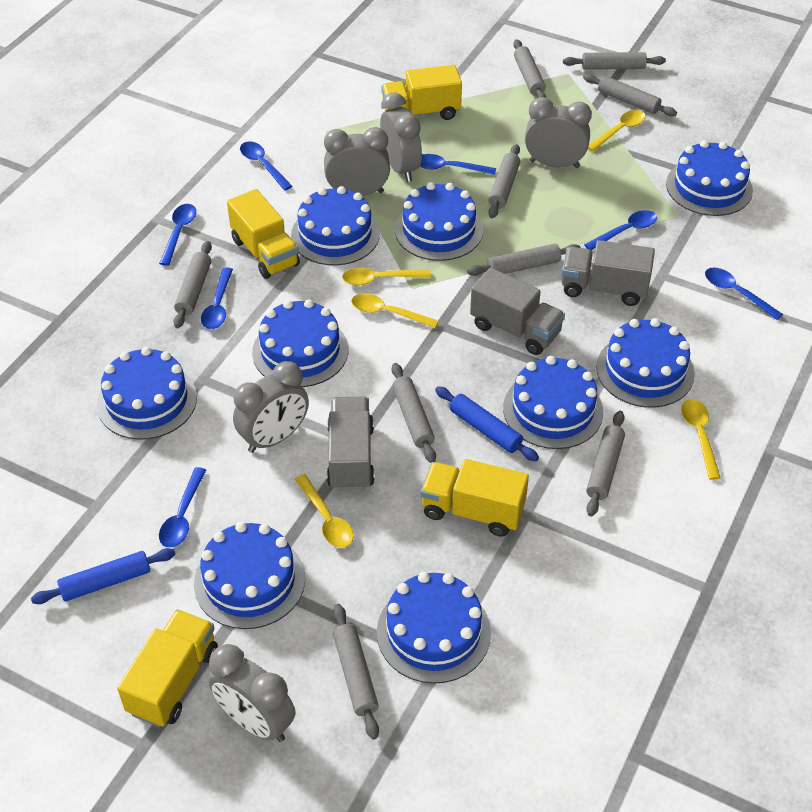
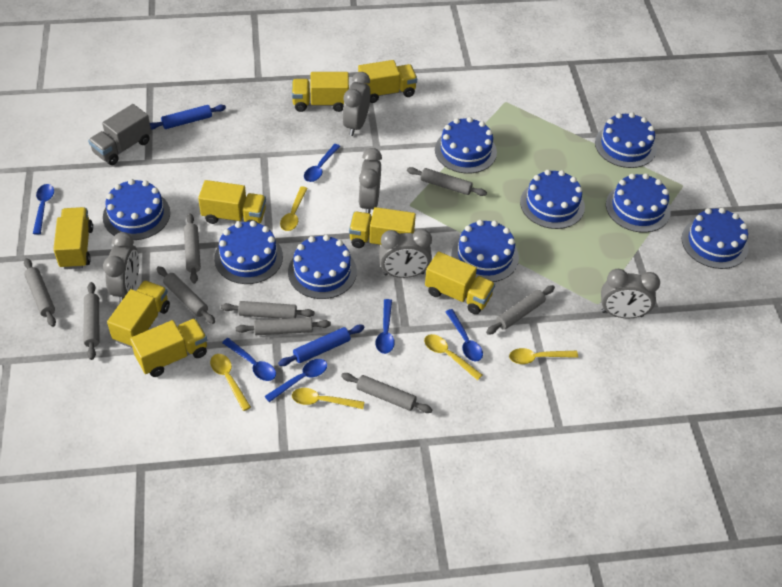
blue spoon: 7 -> 6
grey truck: 3 -> 1
yellow truck: 4 -> 8

